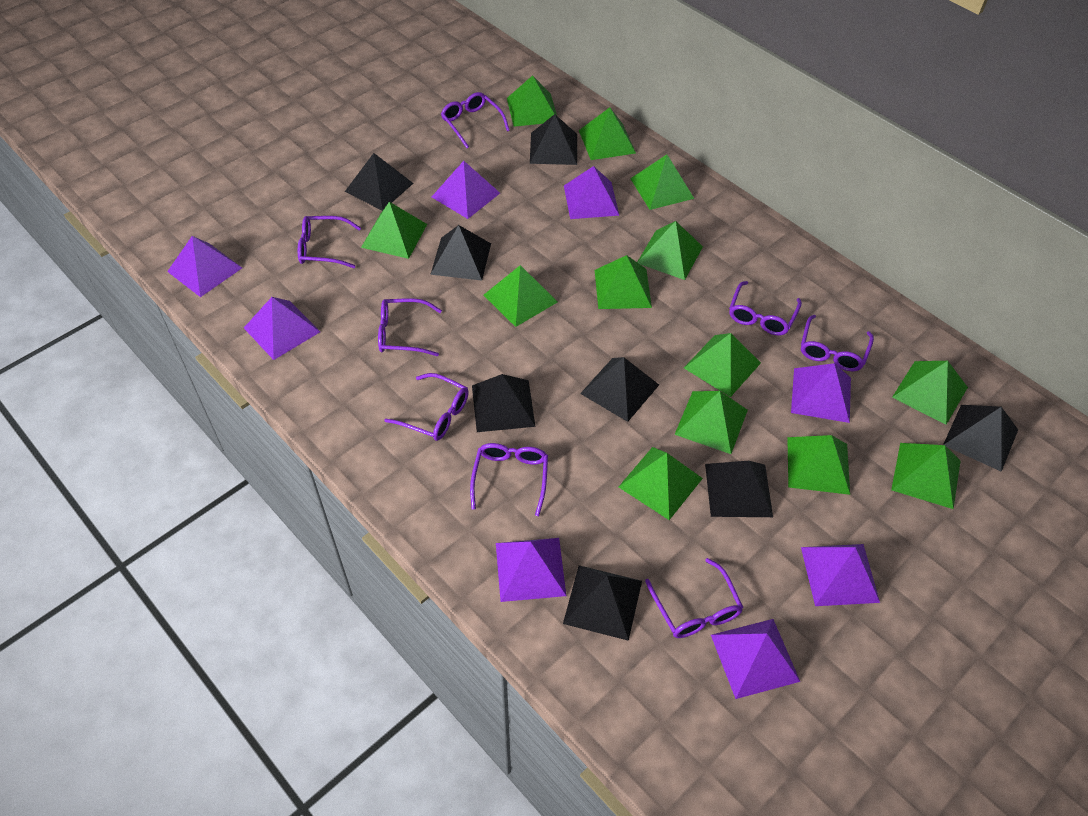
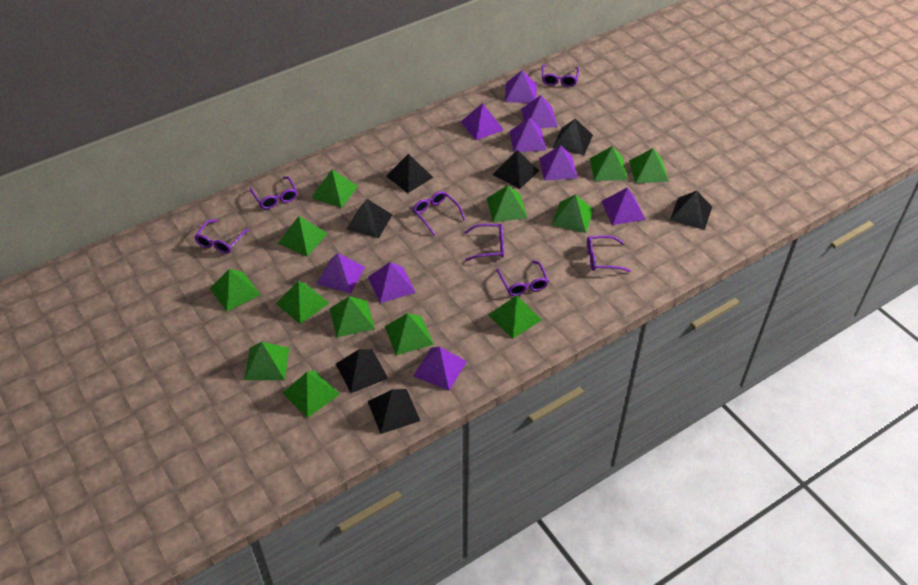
black pyramid: 8 -> 7
purple glasses: 8 -> 7
purple pyramid: 8 -> 9

